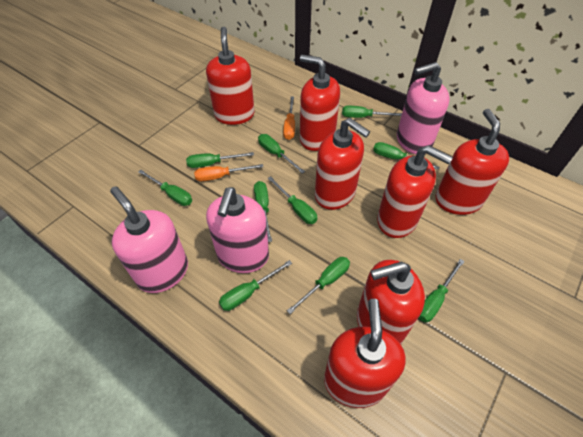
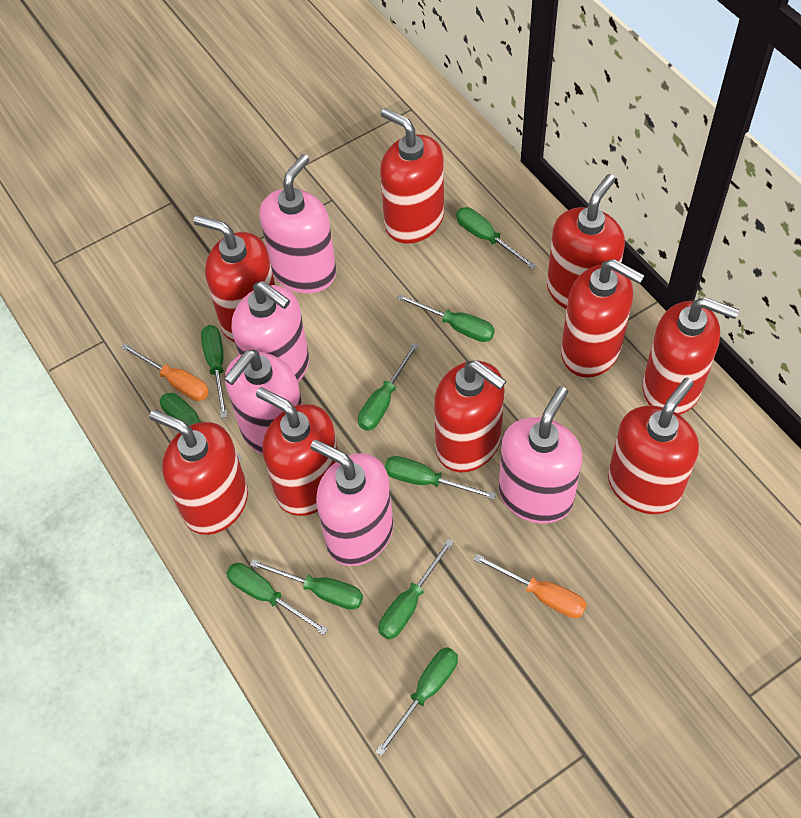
pink soap dispenser: 3 -> 5
red soap dispenser: 7 -> 9

